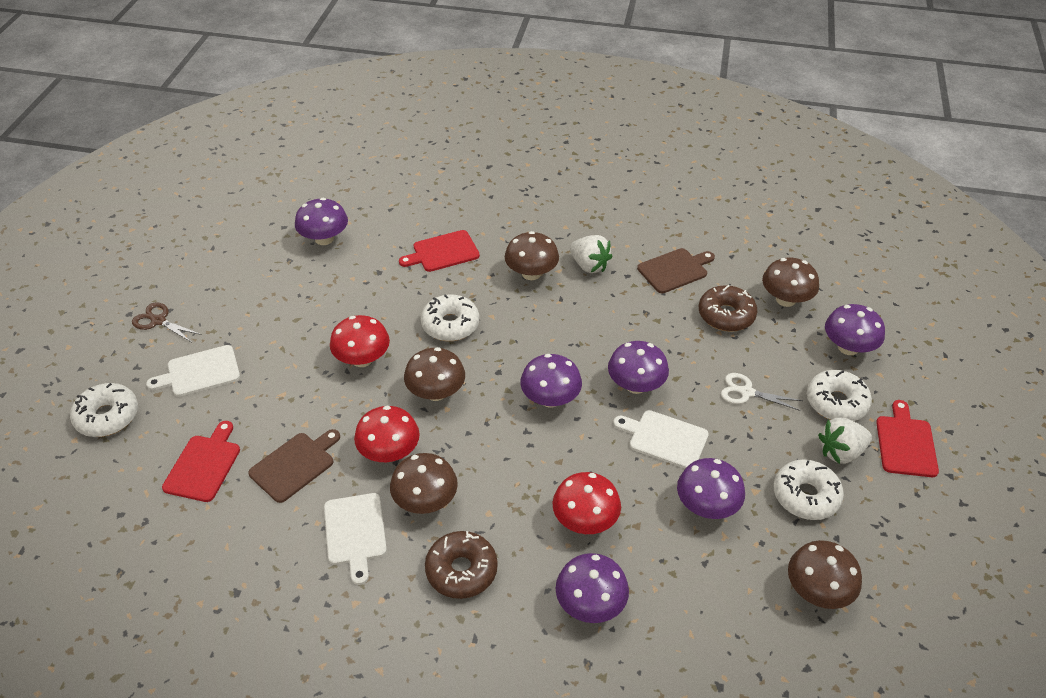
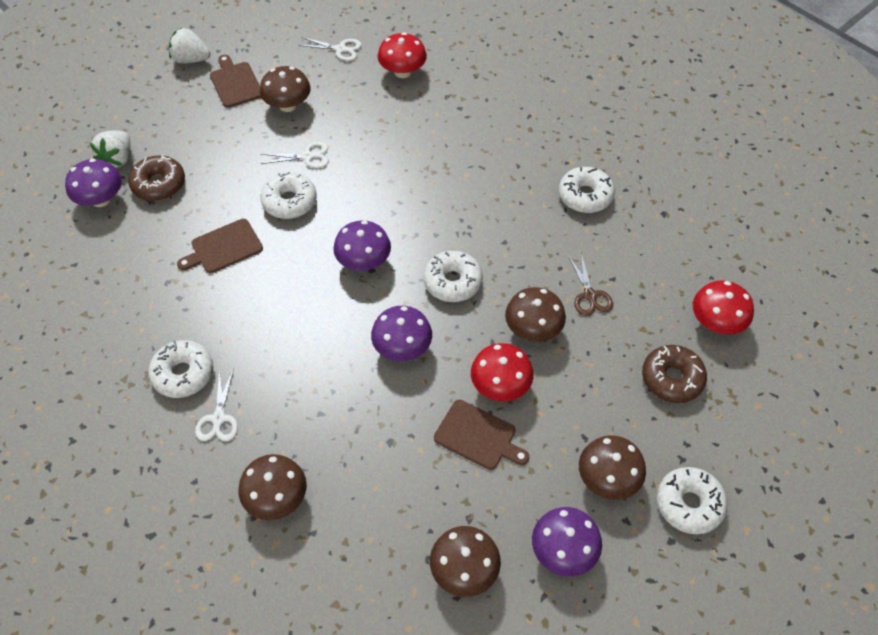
brown cutting board: 2 -> 3
purple mushroom: 6 -> 4
red cutting board: 3 -> 0
white cutting board: 3 -> 0
white donut: 4 -> 5
white scissors: 1 -> 3

